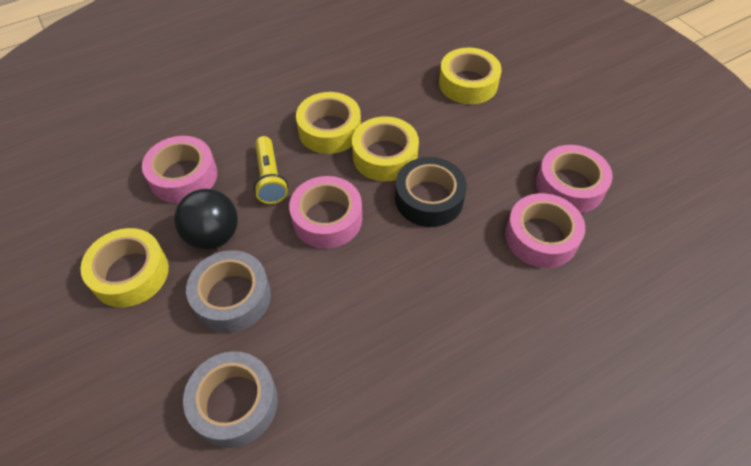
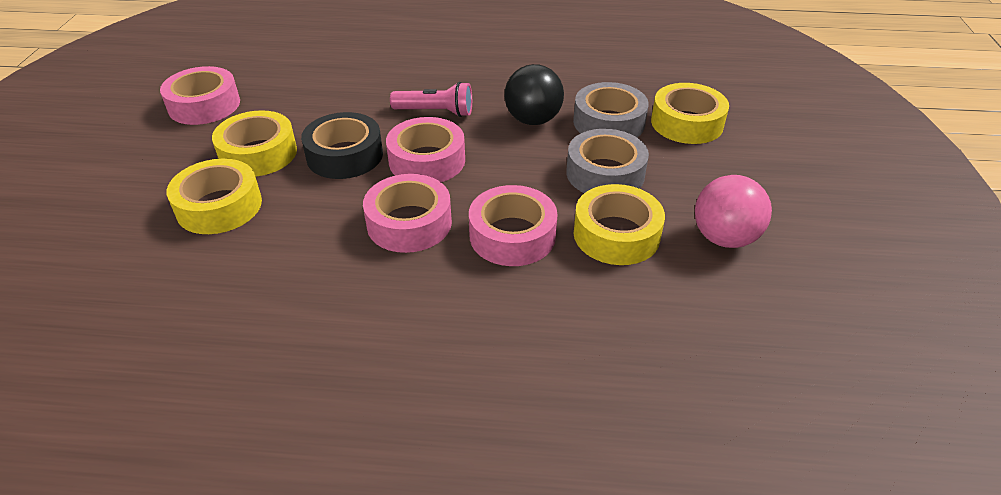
pink ball: 0 -> 1
pink flashlight: 0 -> 1
yellow flashlight: 1 -> 0

